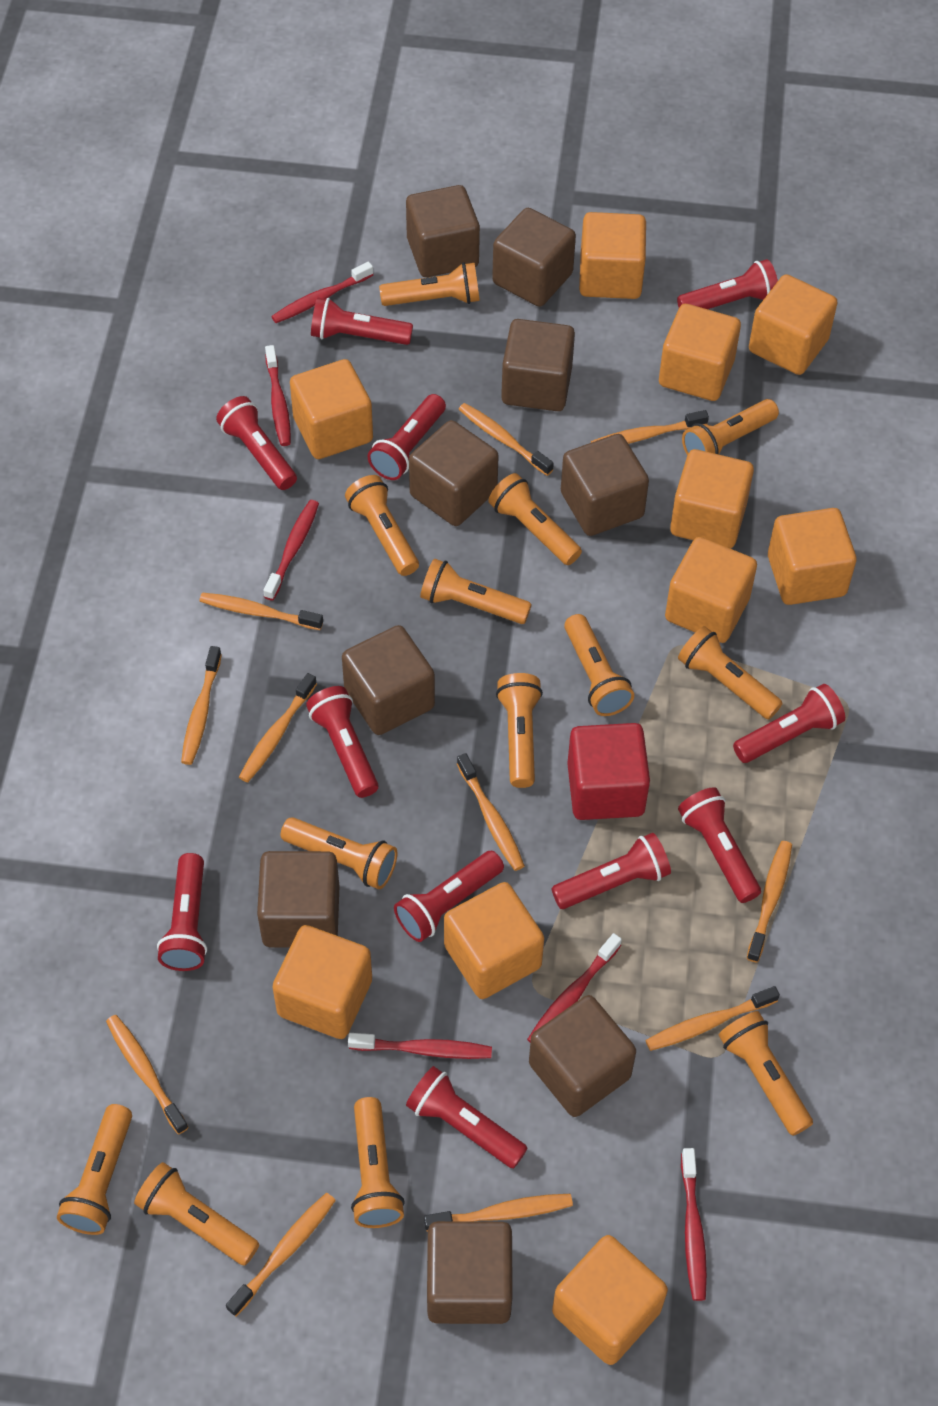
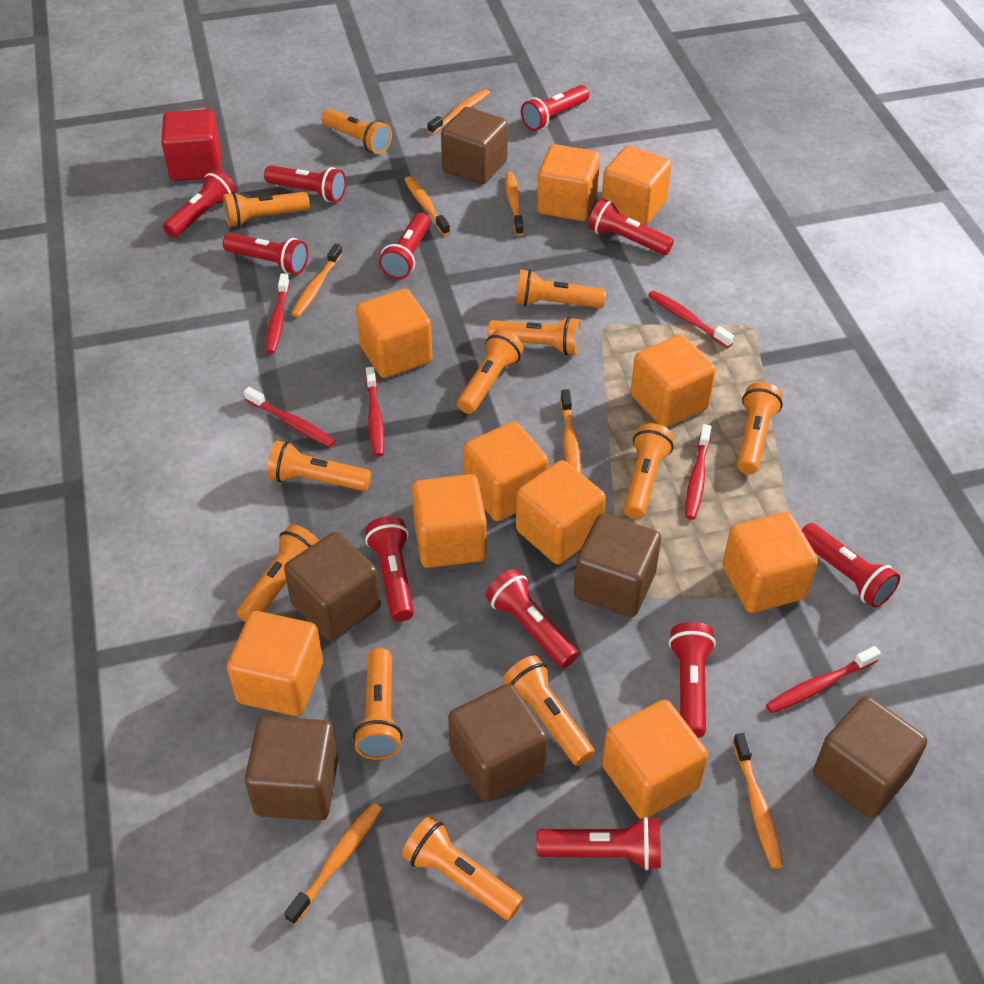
brown cube: 9 -> 6
orange flashlight: 13 -> 12
orange toothbrush: 11 -> 7

